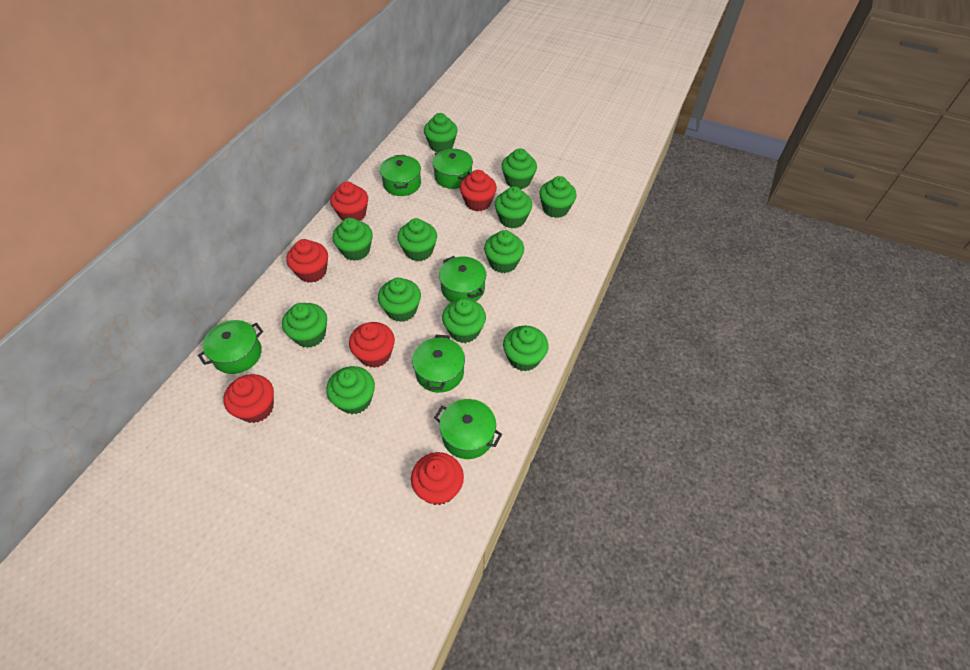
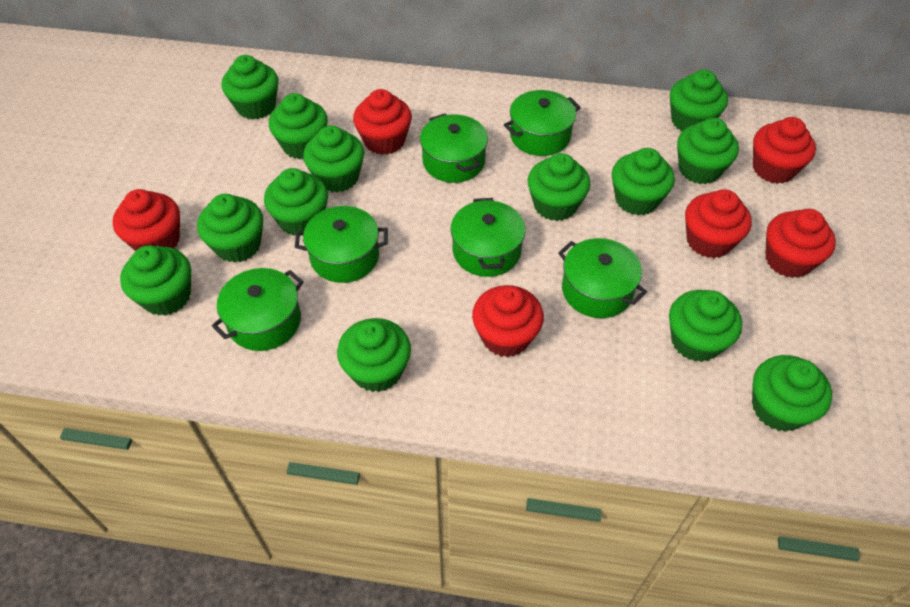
green cupcake: 12 -> 13

